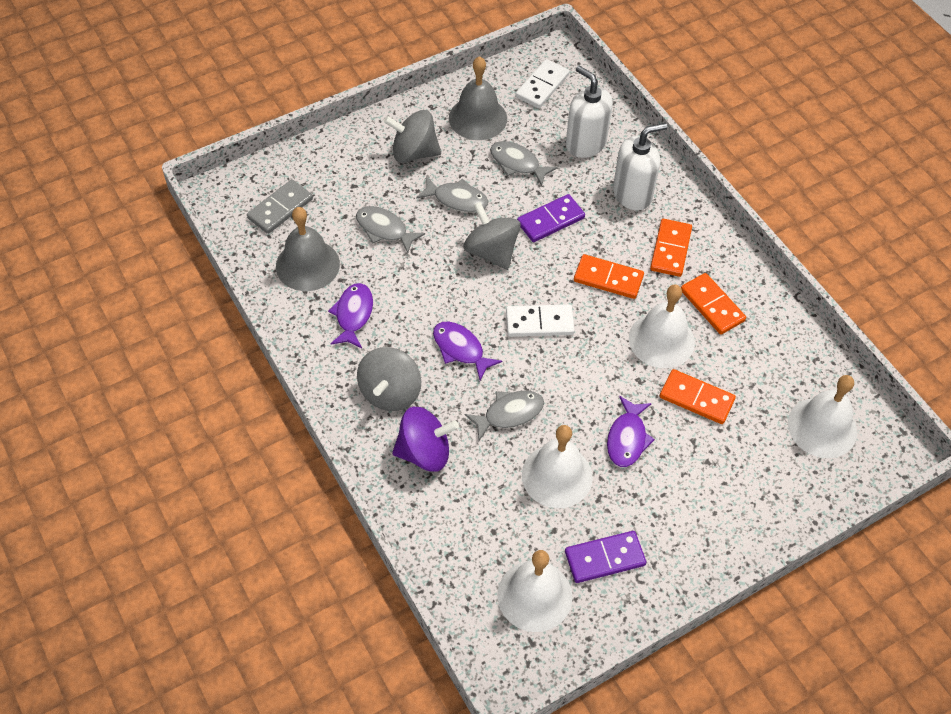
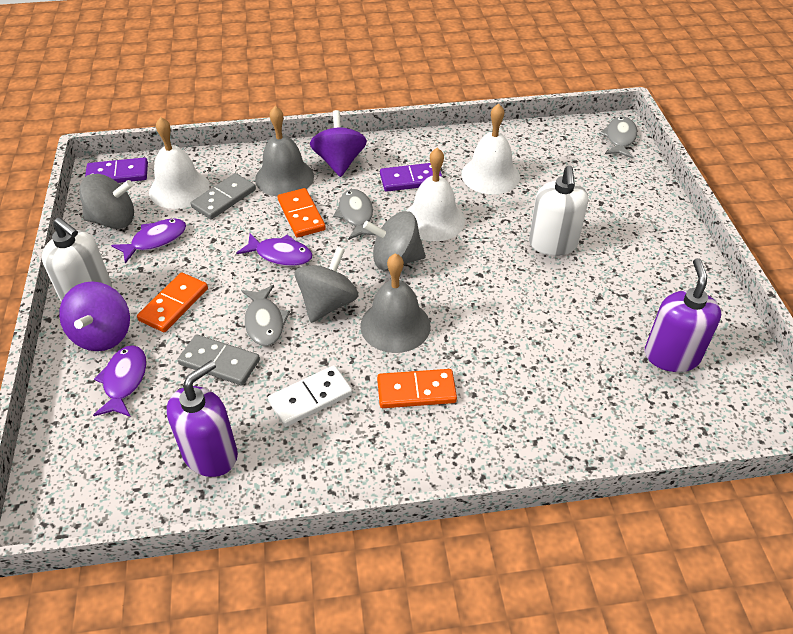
grey domino: 1 -> 2
grey fish: 4 -> 3
orange domino: 4 -> 3
purple soap dispenser: 0 -> 2
purple spinning top: 1 -> 2
white bell: 4 -> 3
white domino: 2 -> 1

